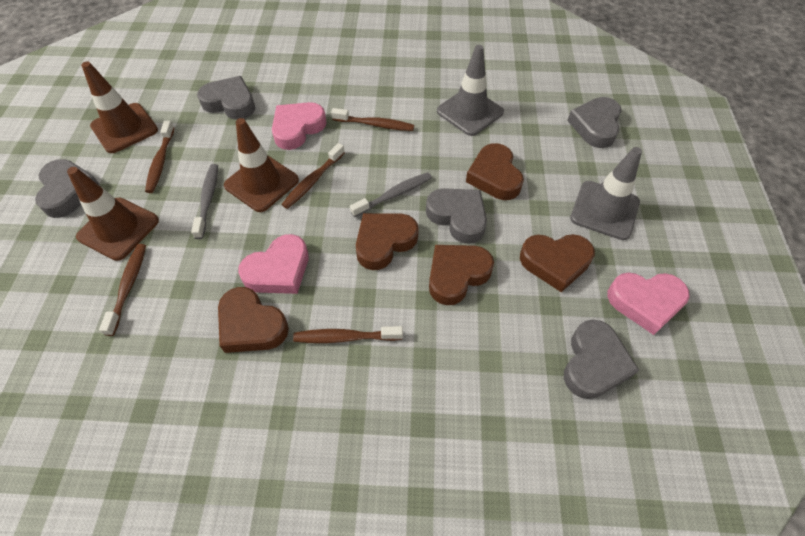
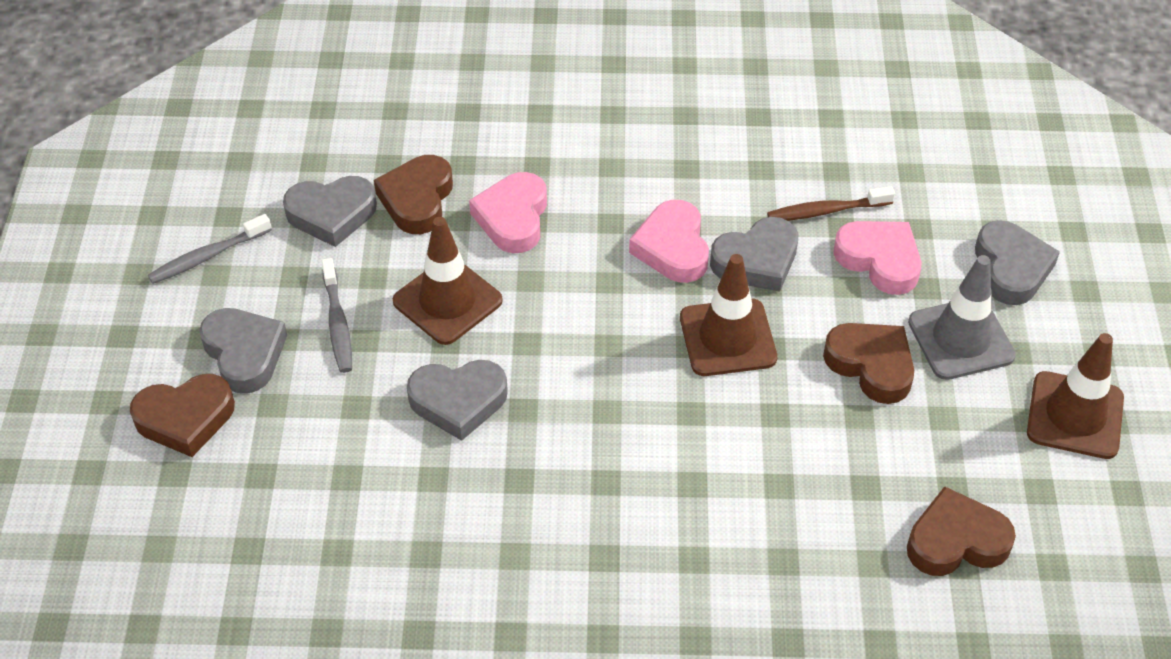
brown heart: 5 -> 4
brown toothbrush: 5 -> 1
grey traffic cone: 2 -> 1

